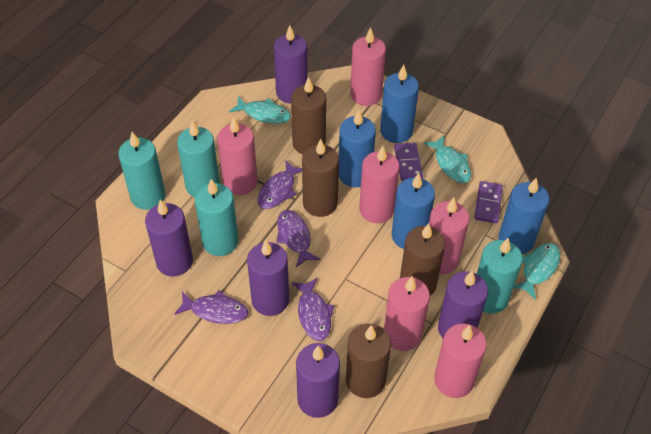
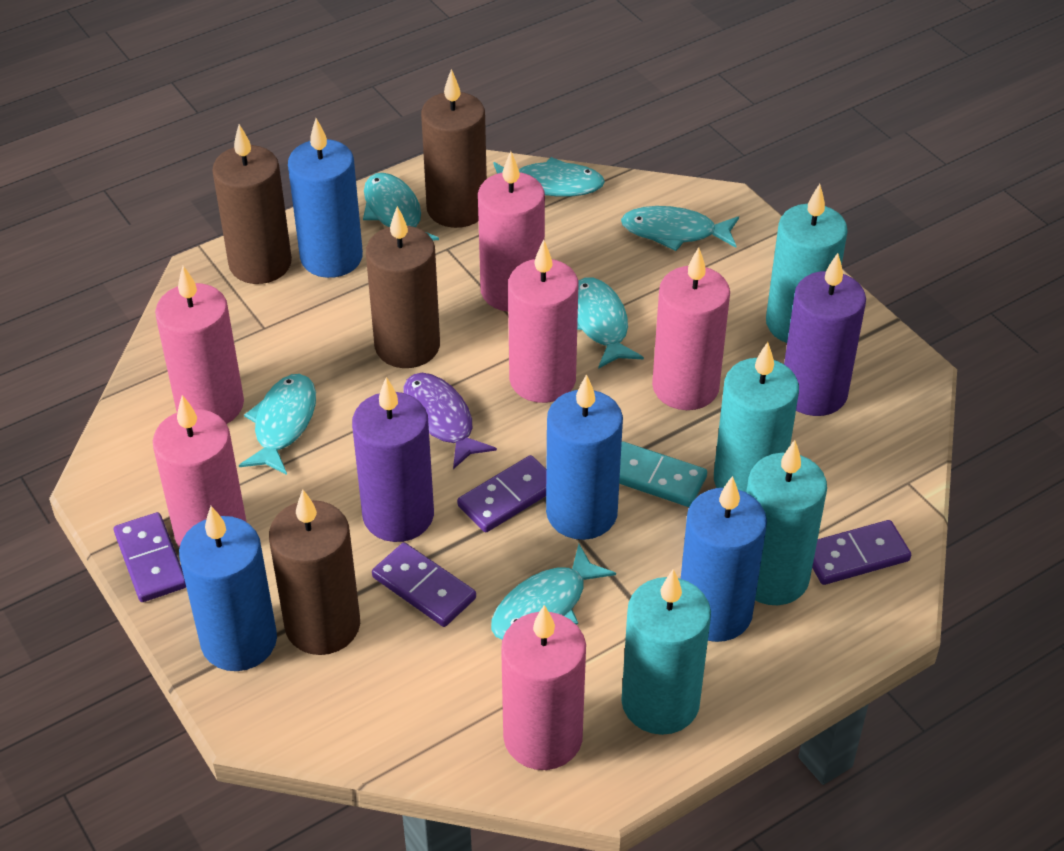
purple candle: 5 -> 2
purple domino: 2 -> 4
purple fish: 4 -> 1
turquoise domino: 0 -> 1
turquoise fish: 3 -> 6

